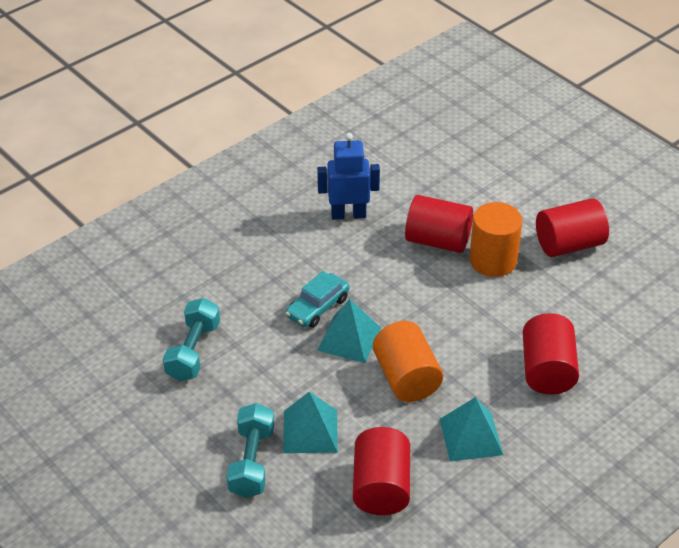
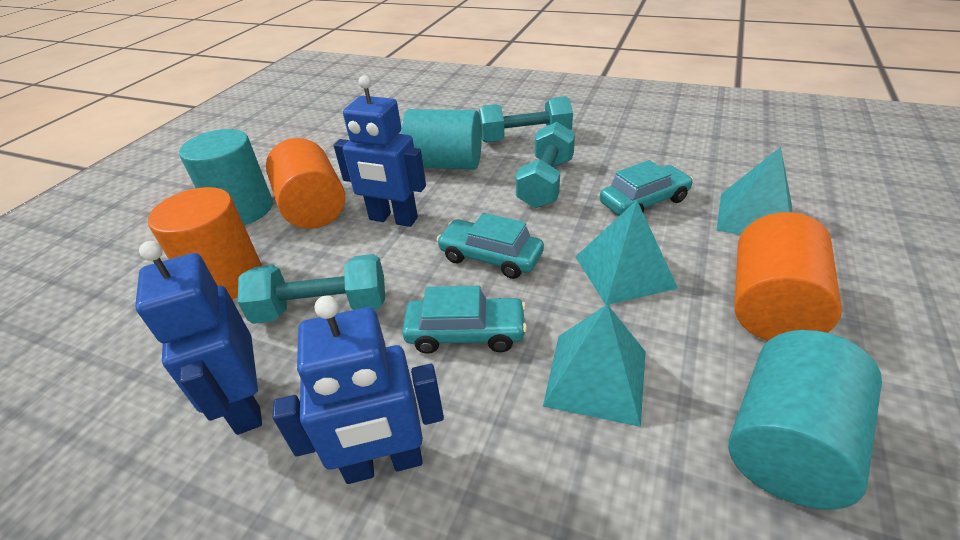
blue robot: 1 -> 3
orange cylinder: 2 -> 3
red cylinder: 4 -> 0
turquoise car: 1 -> 3
turquoise cylinder: 0 -> 3
turquoise dumbbell: 2 -> 3

